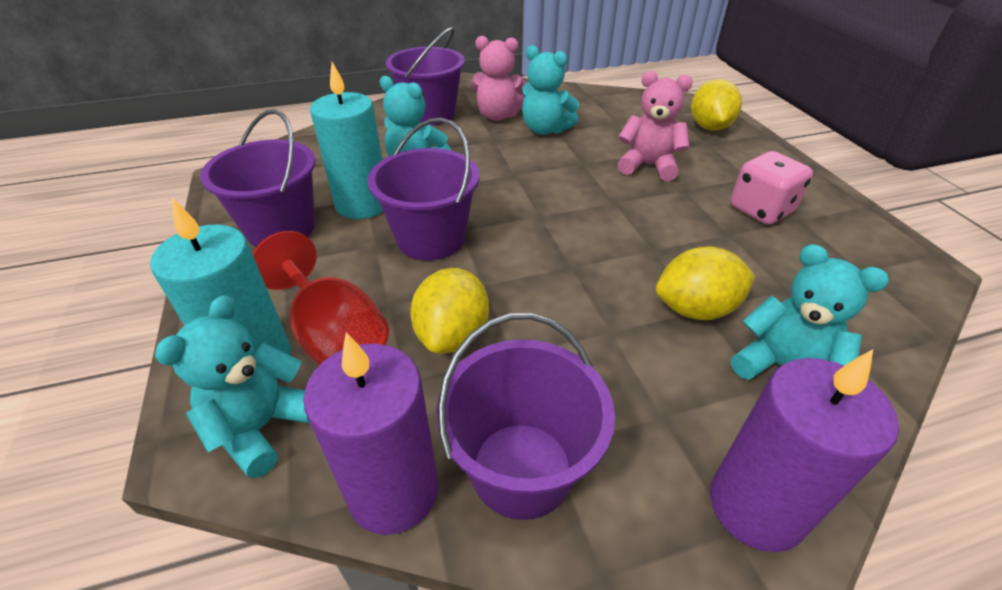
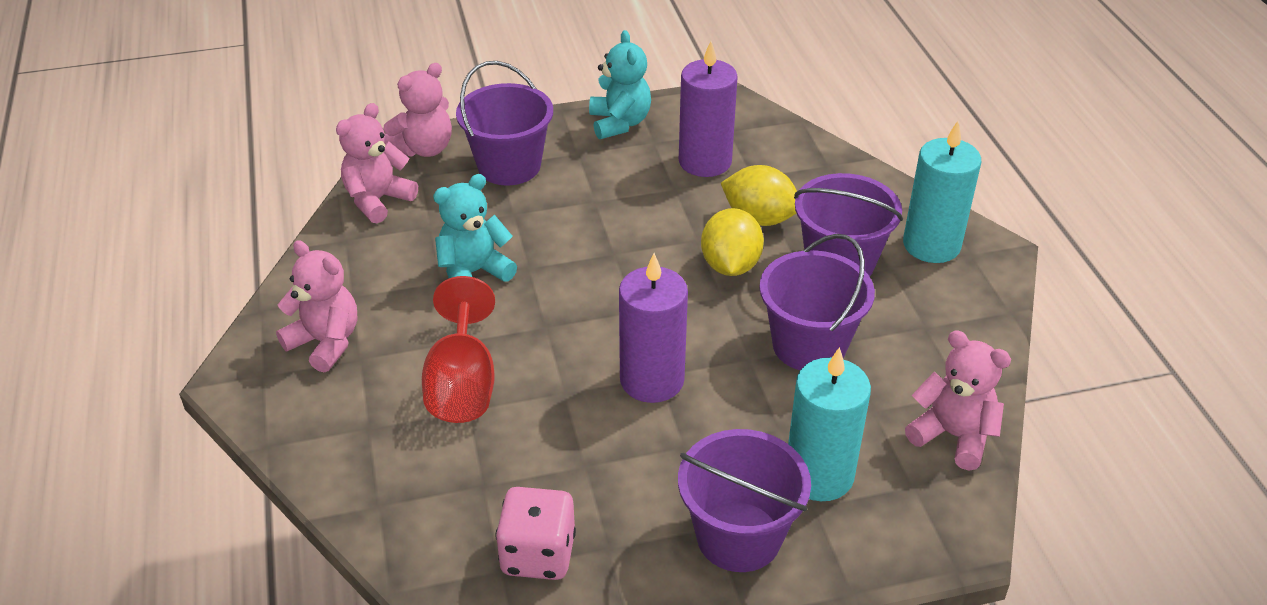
pink teddy bear: 2 -> 4
turquoise teddy bear: 4 -> 2
yellow lemon: 3 -> 2

